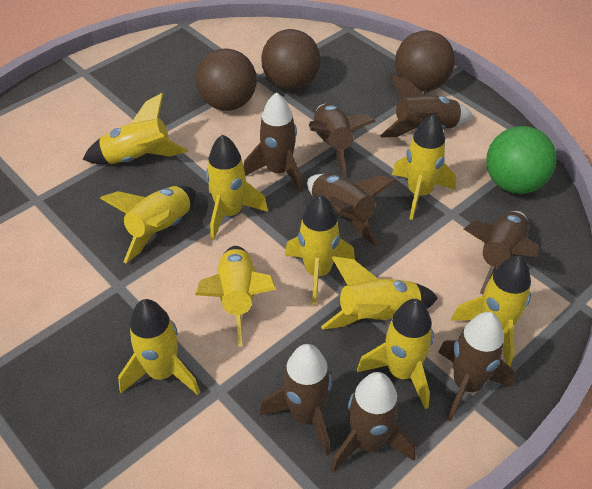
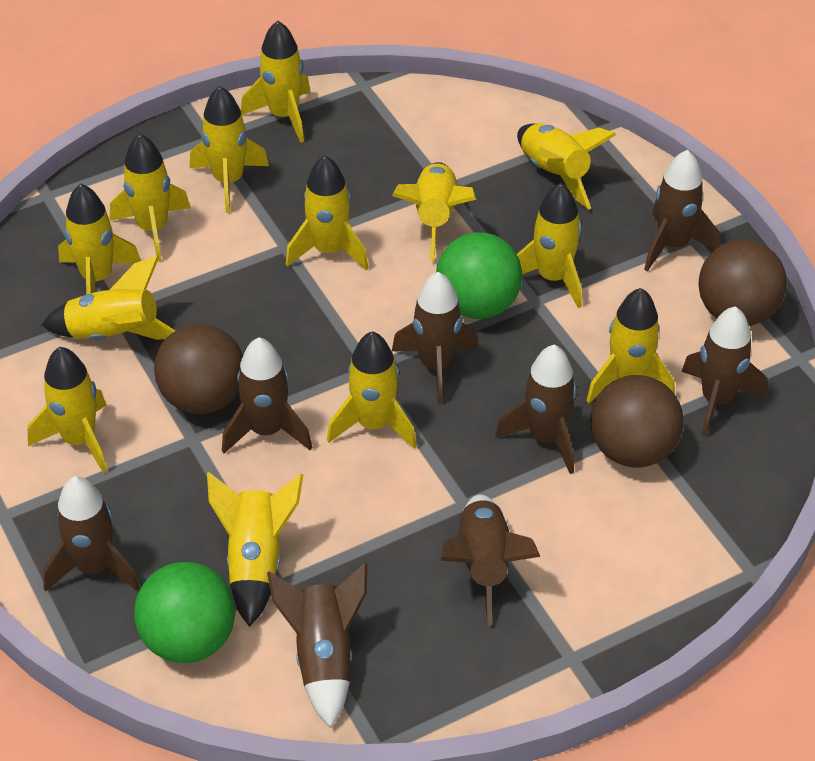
green ball: 1 -> 2
yellow rocket: 10 -> 13

